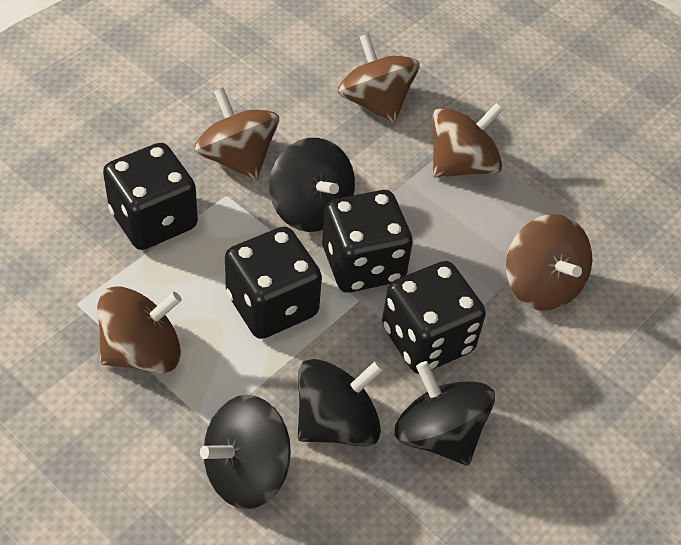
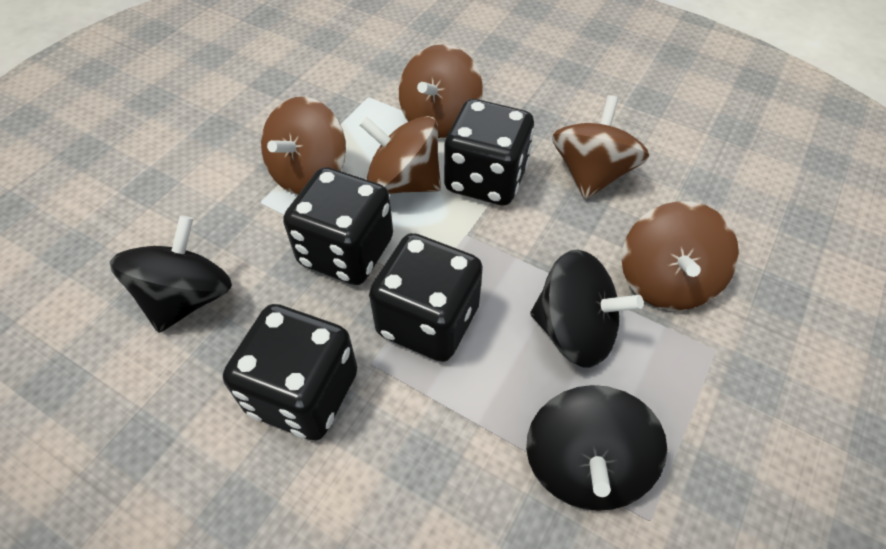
black spinning top: 4 -> 3

